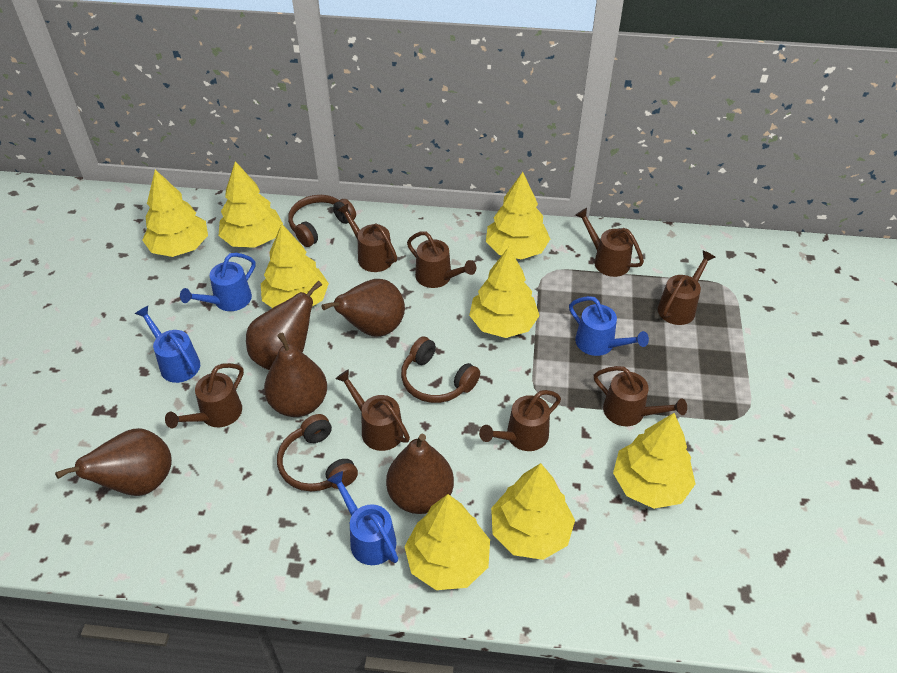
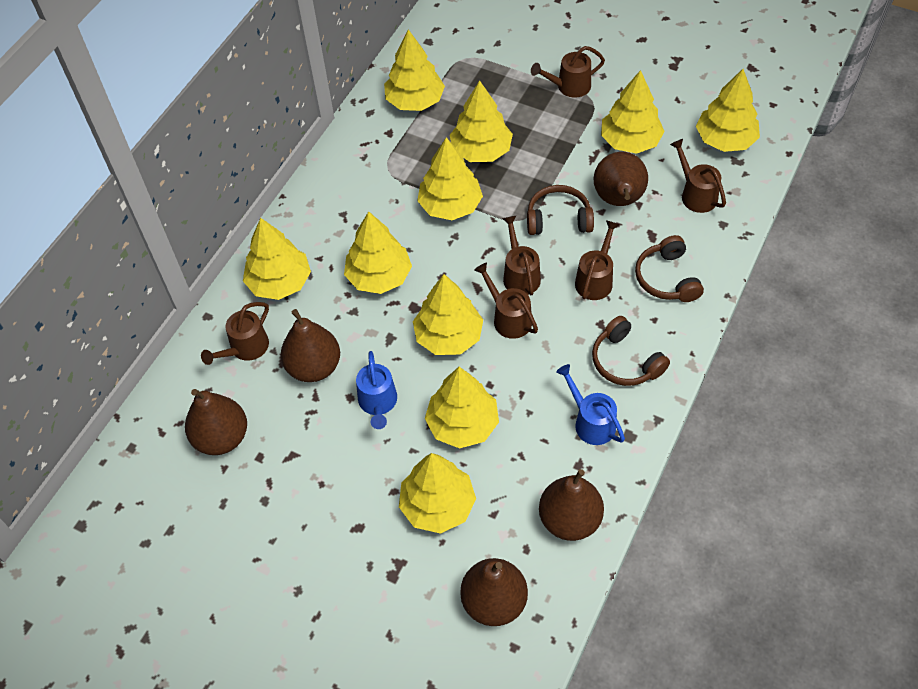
blue watering can: 4 -> 2
brown watering can: 8 -> 6
yellow tree: 8 -> 10

